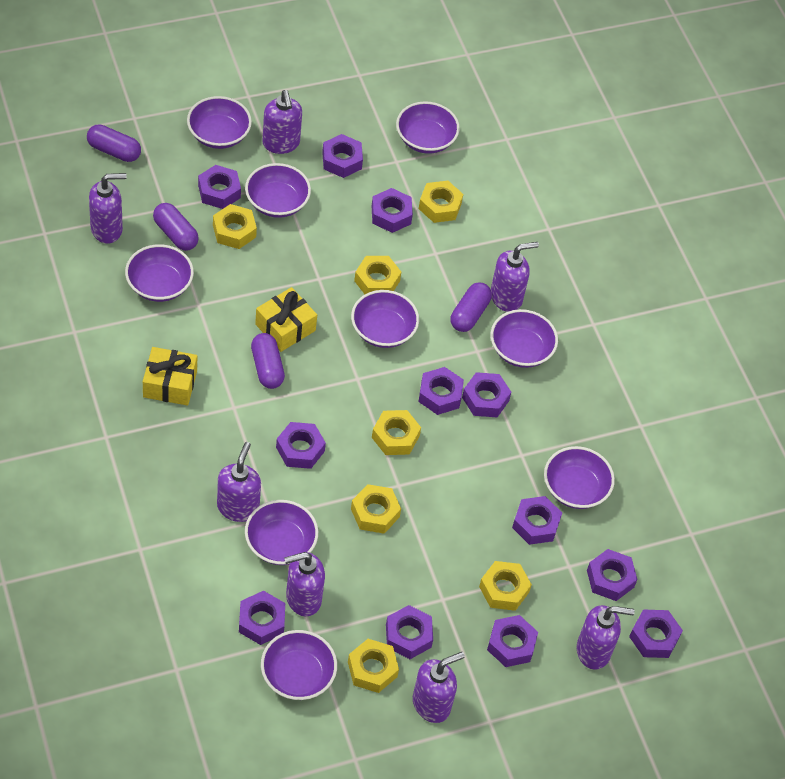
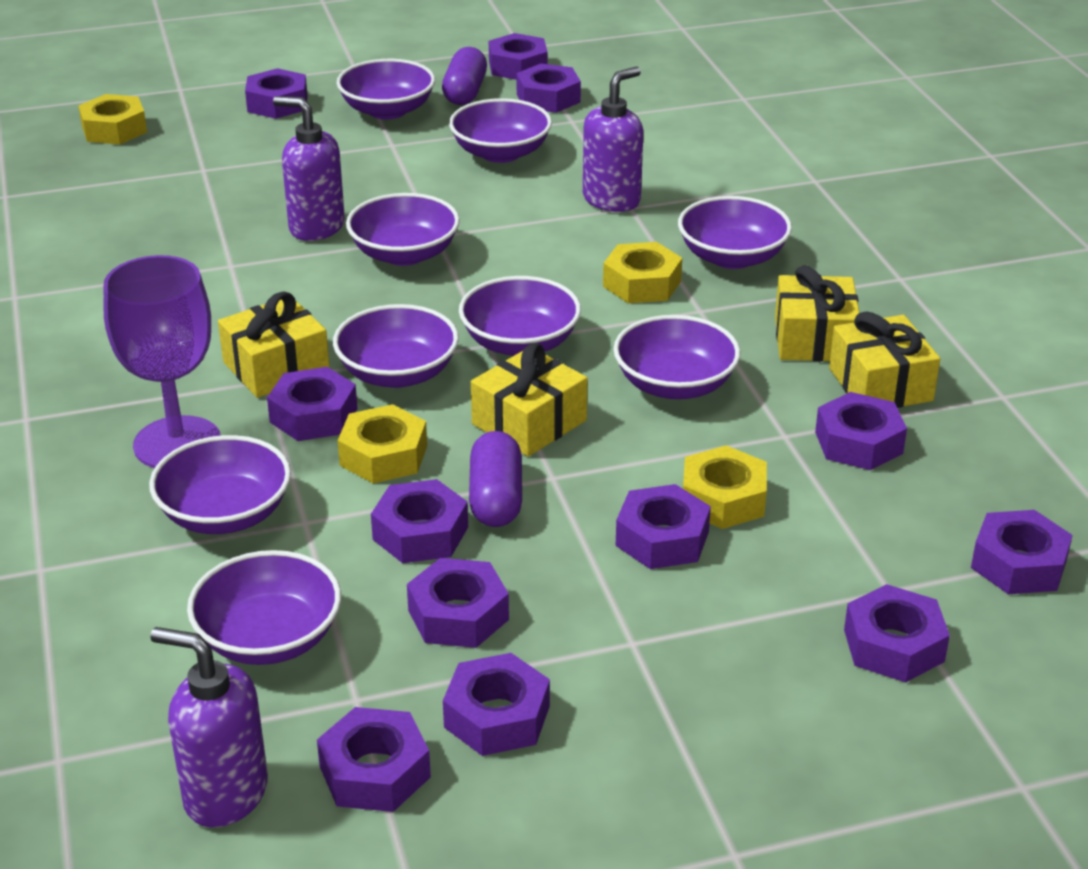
purple capsule: 4 -> 2
purple goblet: 0 -> 1
purple soap dispenser: 7 -> 3
yellow gift: 2 -> 4
yellow nut: 7 -> 4

